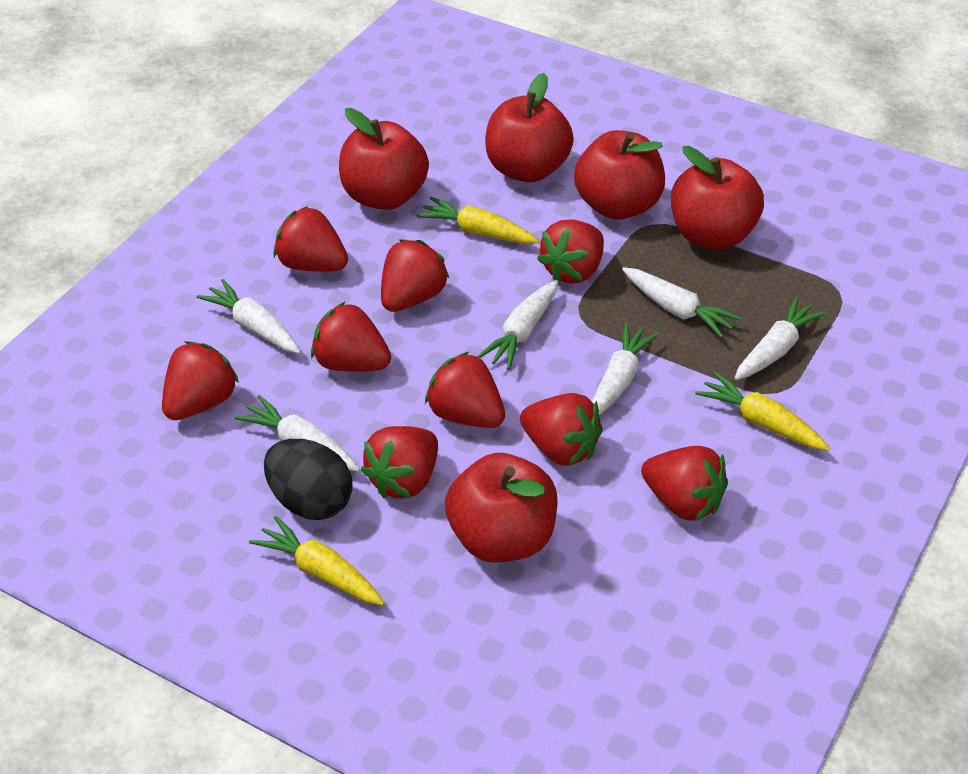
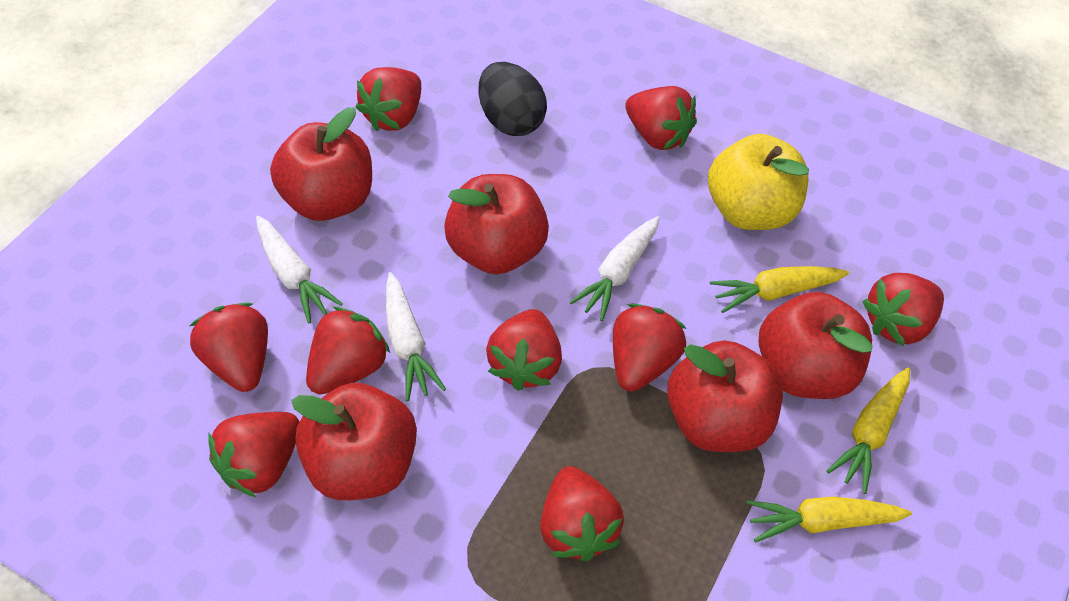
white carrot: 6 -> 3
yellow apple: 0 -> 1

